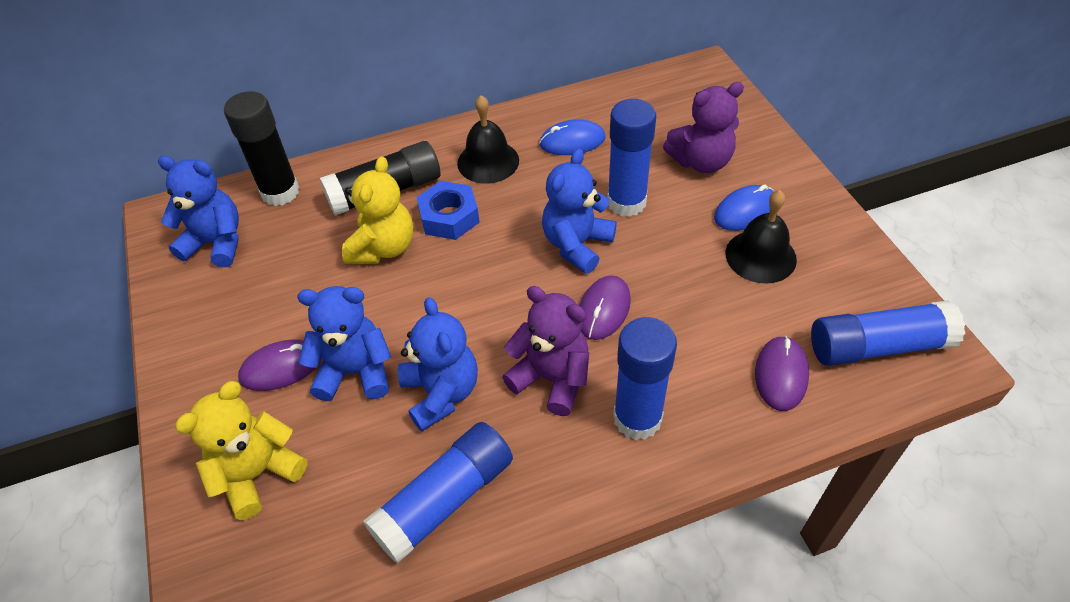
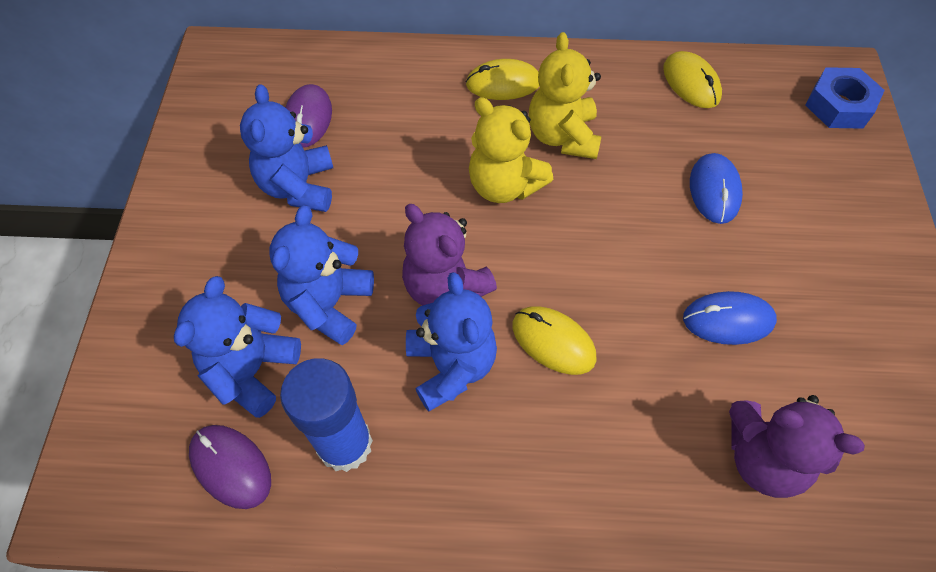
black bell: 2 -> 0
black glue stick: 2 -> 0
blue glue stick: 4 -> 1
purple mouse: 3 -> 2
yellow mouse: 0 -> 3

